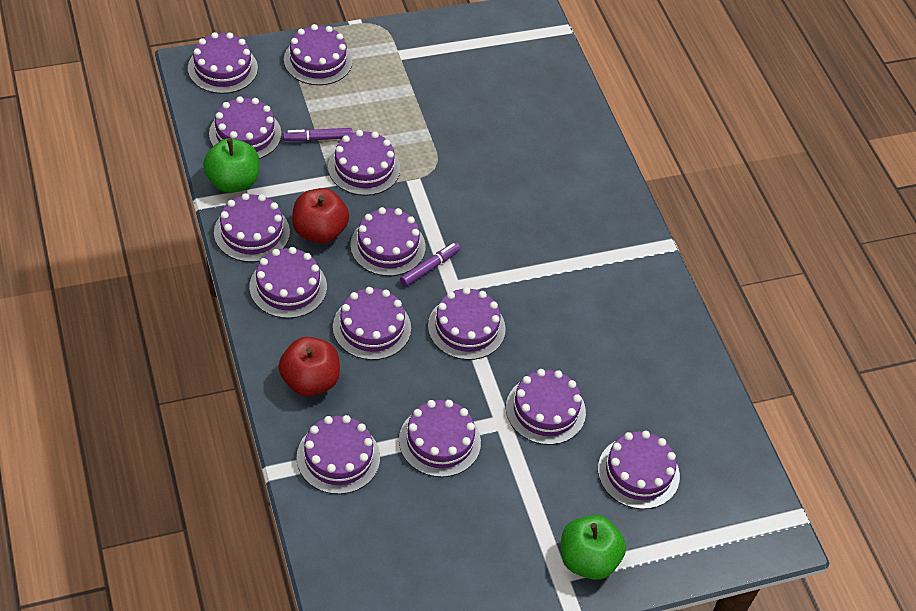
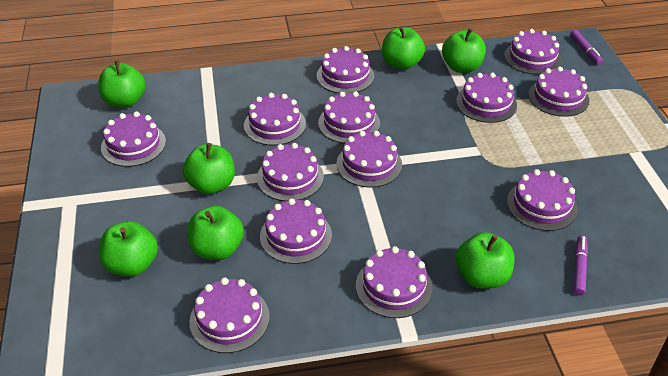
green apple: 2 -> 7
red apple: 2 -> 0

